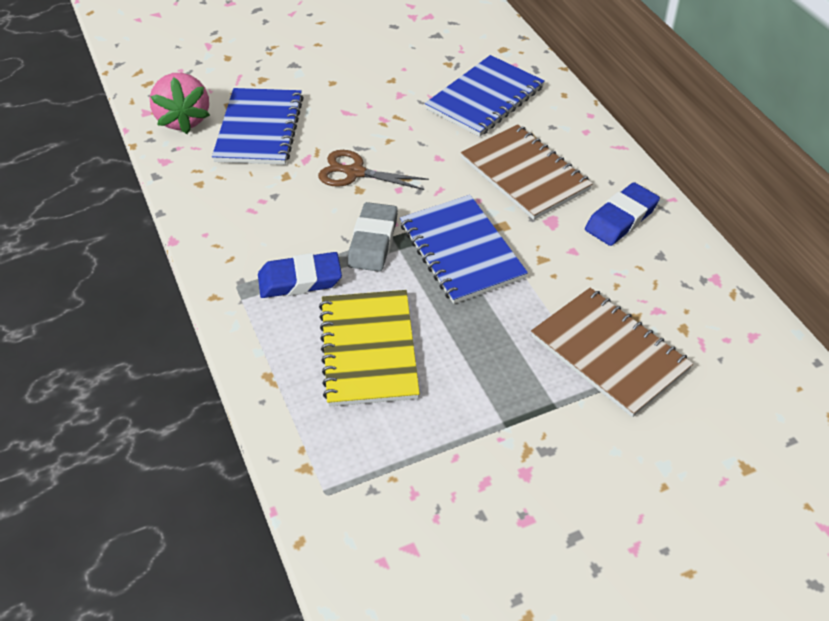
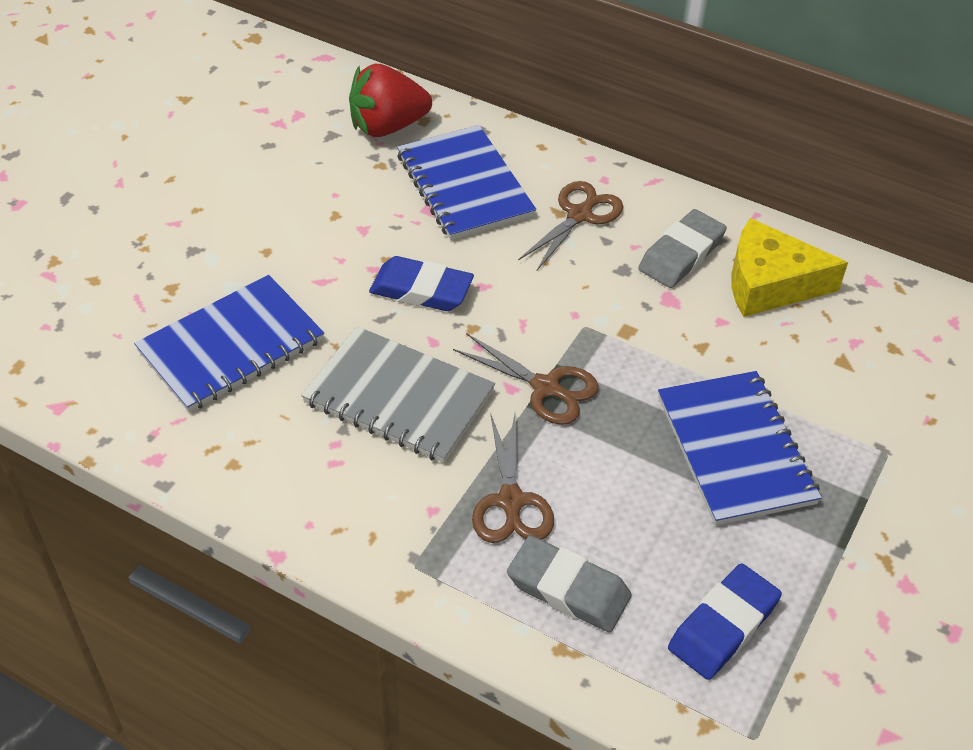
brown notebook: 2 -> 0
brown scissors: 1 -> 3
grey eraser: 1 -> 2
grey notebook: 0 -> 1
pink strawberry: 1 -> 0
red strawberry: 0 -> 1
yellow cheese: 0 -> 1
yellow notebook: 1 -> 0

